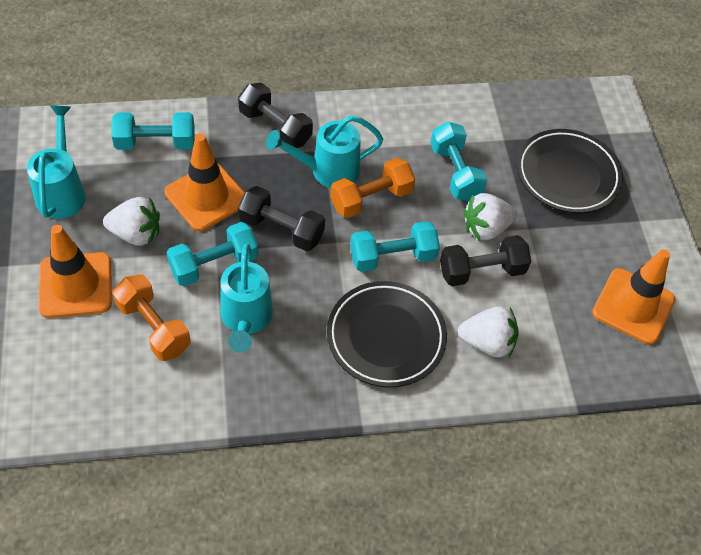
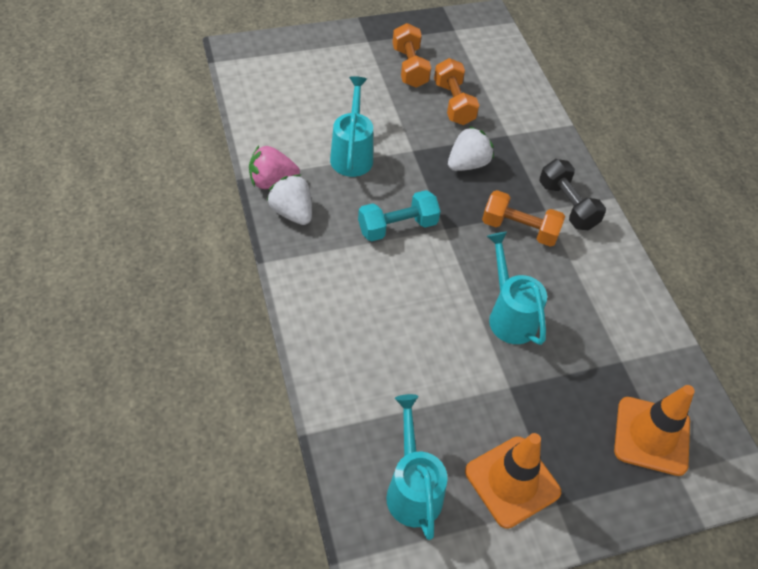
black dumbbell: 3 -> 1
black plate: 2 -> 0
orange dumbbell: 2 -> 3
orange traffic cone: 3 -> 2
pink strawberry: 0 -> 1
turquoise dumbbell: 4 -> 1
white strawberry: 3 -> 2

